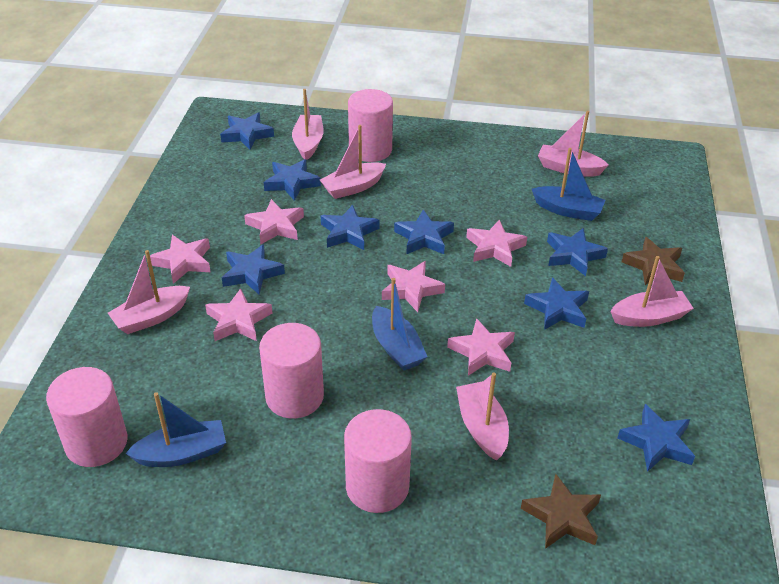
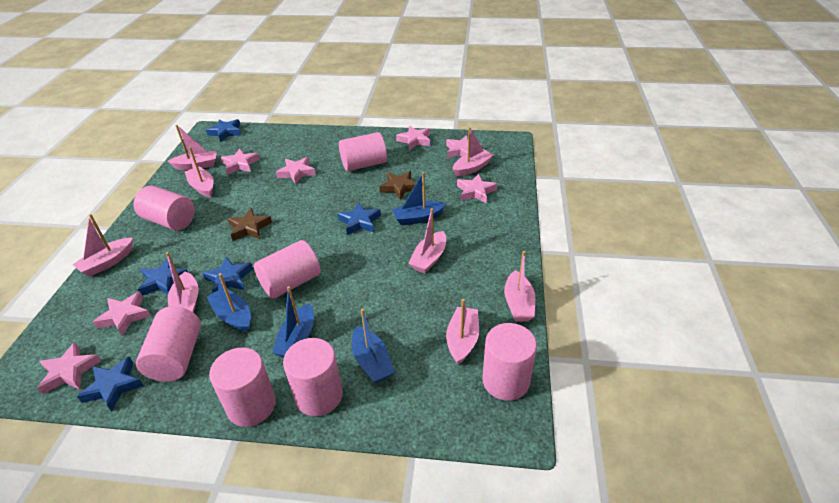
blue boat: 3 -> 4
blue star: 8 -> 5
pink boat: 6 -> 8
pink cylinder: 4 -> 7
pink star: 6 -> 7

